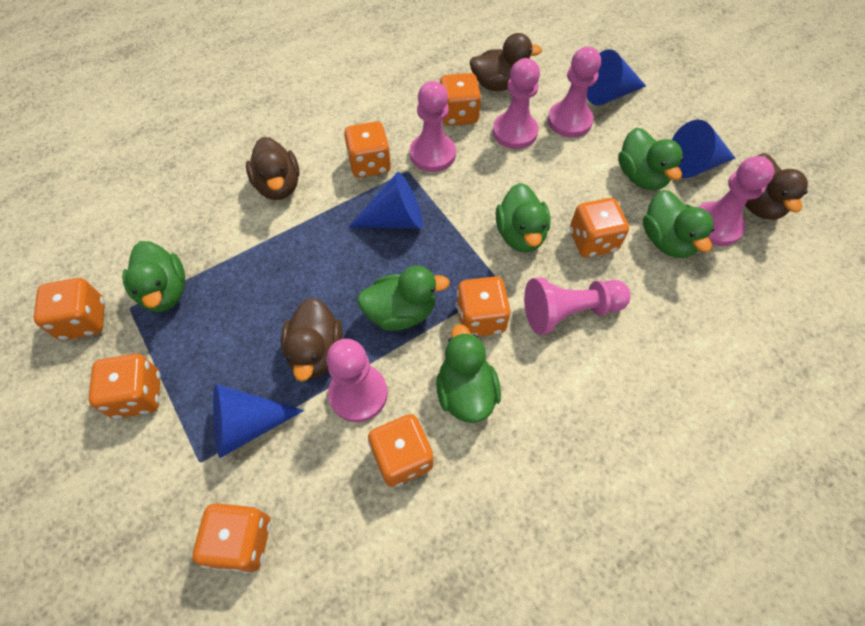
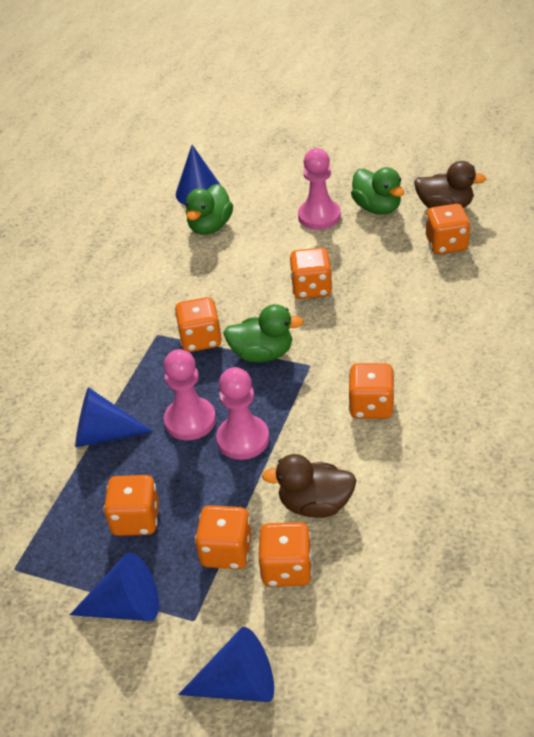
brown duck: 4 -> 2
green duck: 6 -> 3
orange dice: 8 -> 7
pink pawn: 6 -> 3

